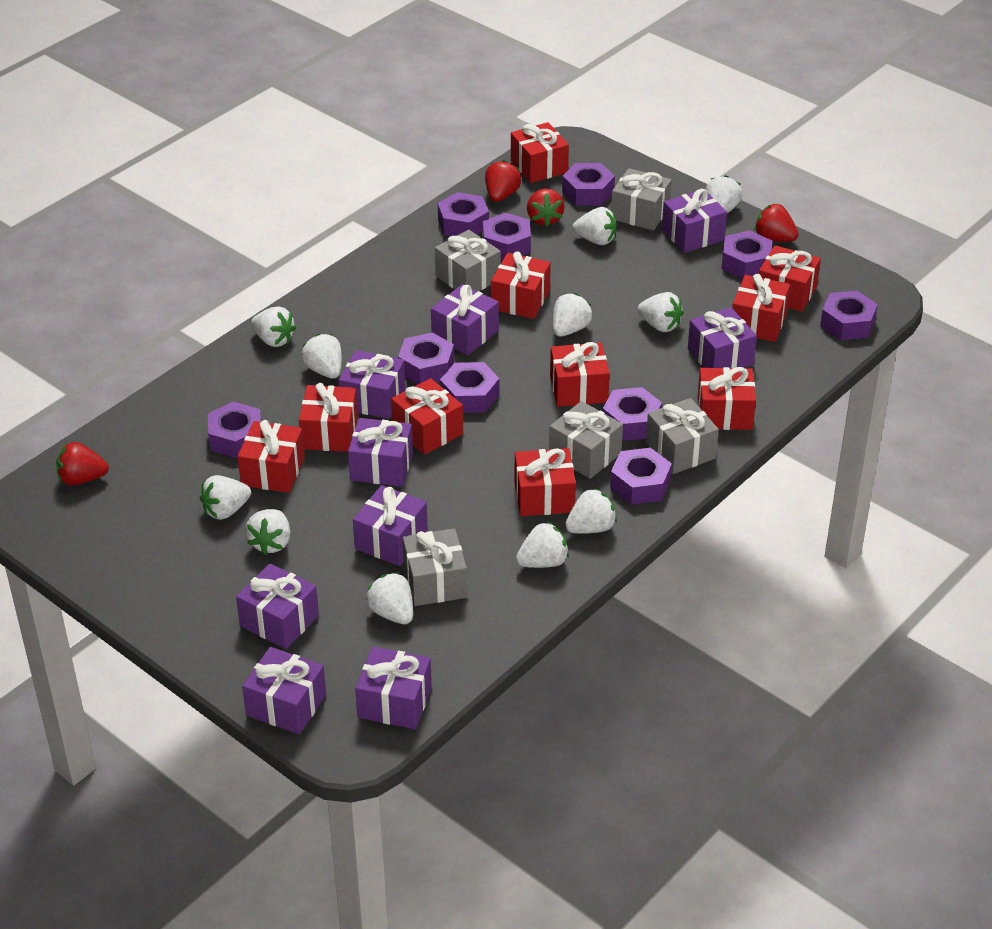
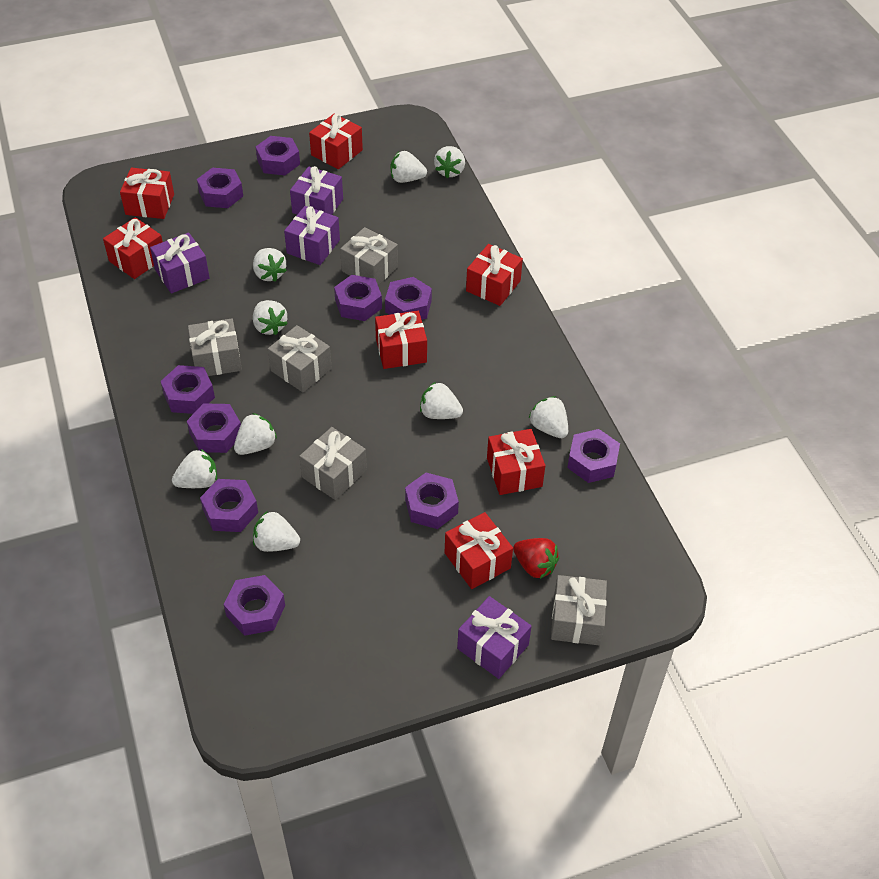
purple gift: 9 -> 4
red gift: 10 -> 7
red strawberry: 4 -> 1
white strawberry: 11 -> 9

